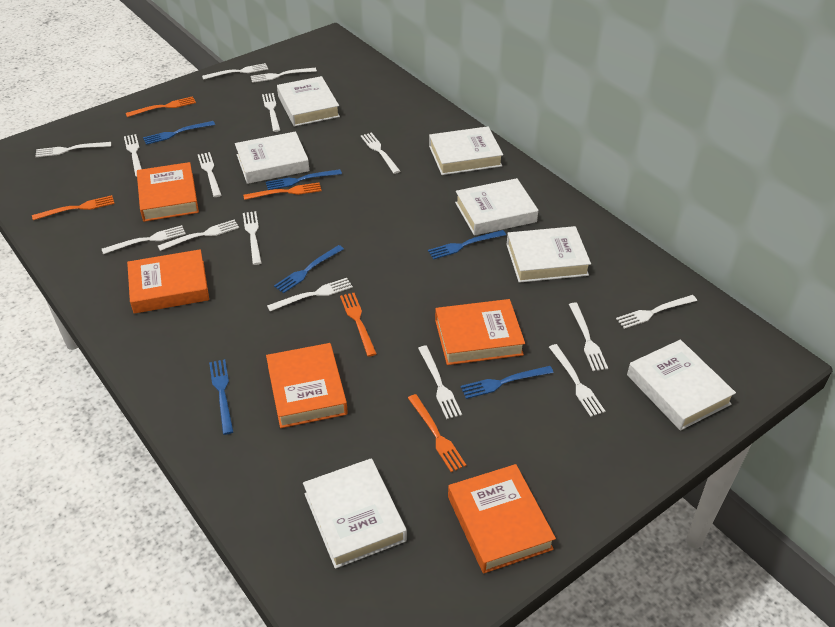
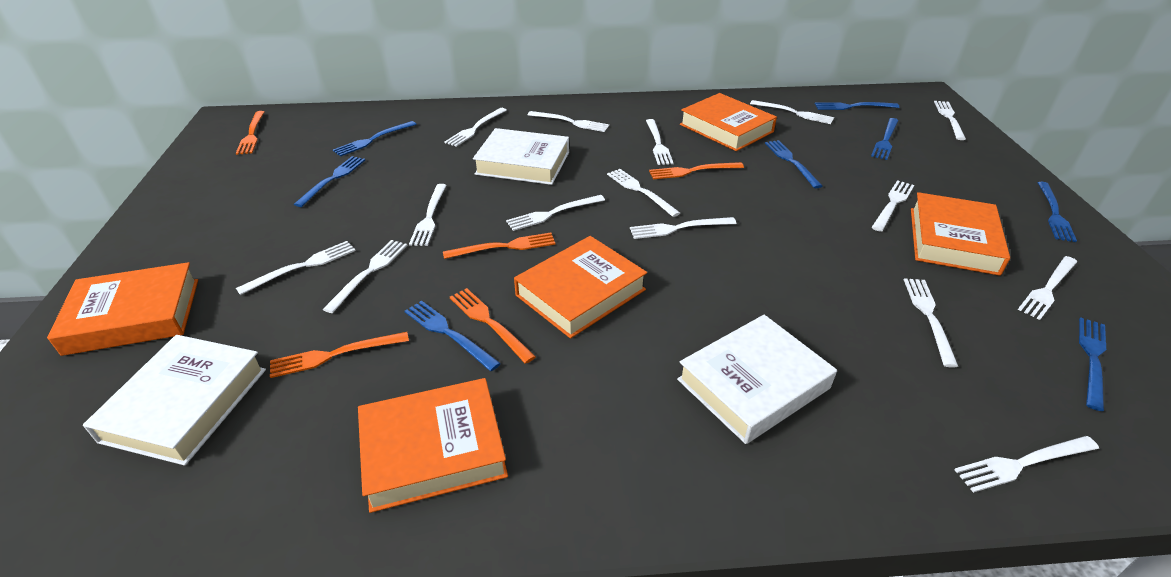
blue fork: 6 -> 8
white book: 7 -> 3

